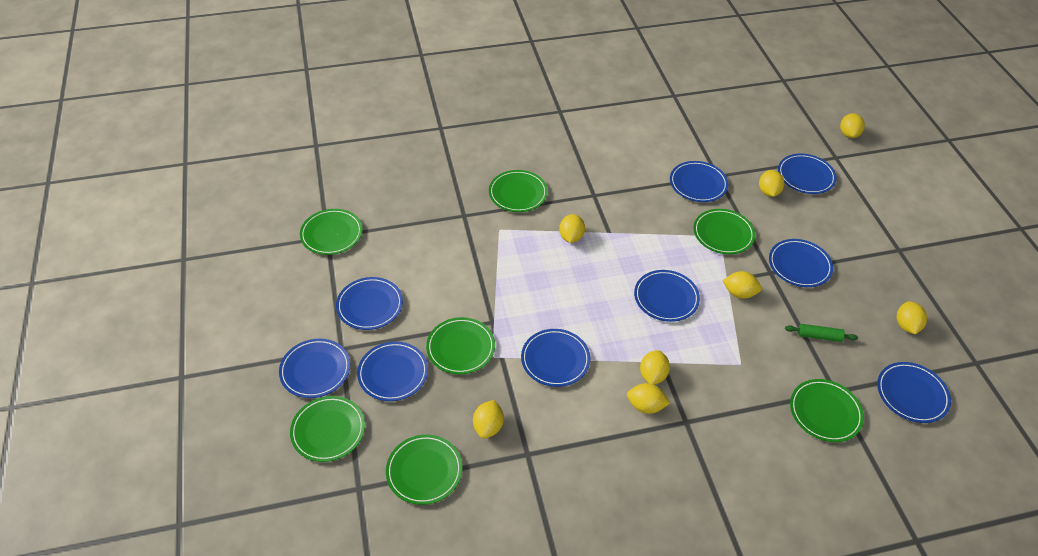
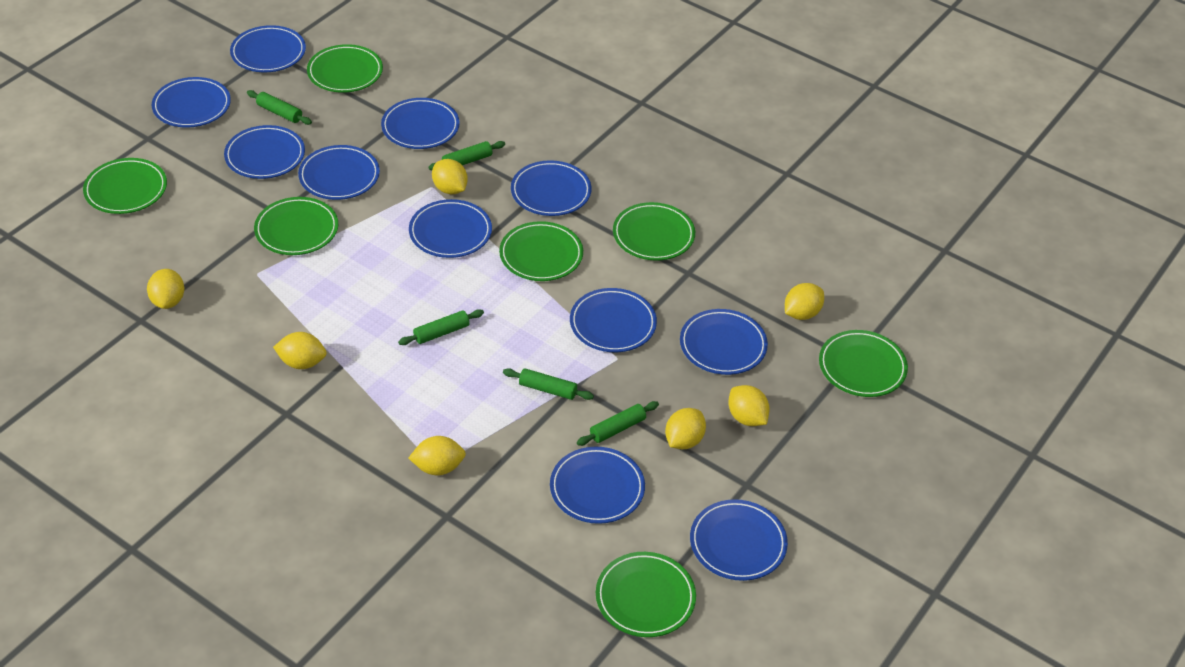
blue plate: 9 -> 11
green rolling pin: 1 -> 5
yellow lemon: 8 -> 7

